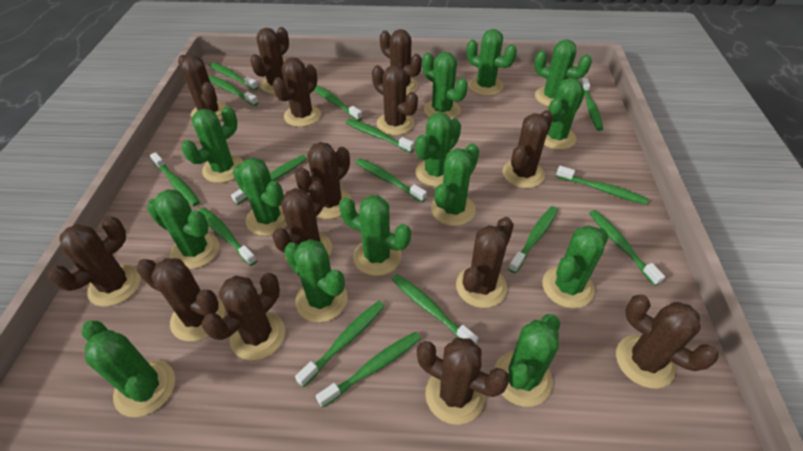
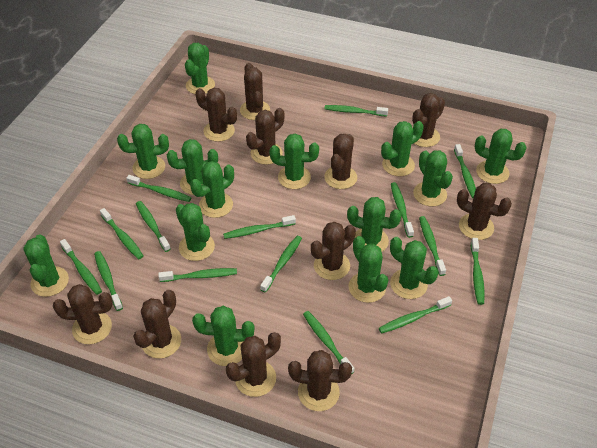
brown cactus: 14 -> 11

